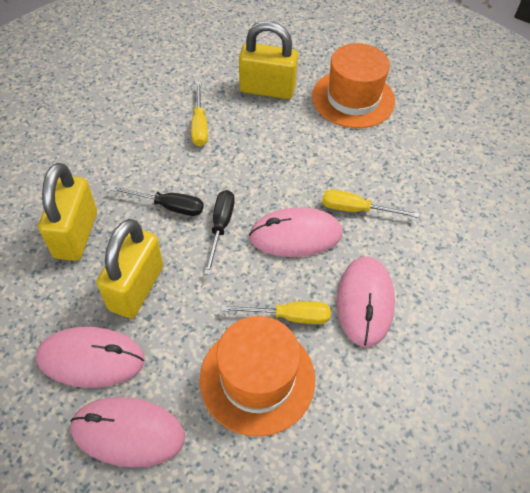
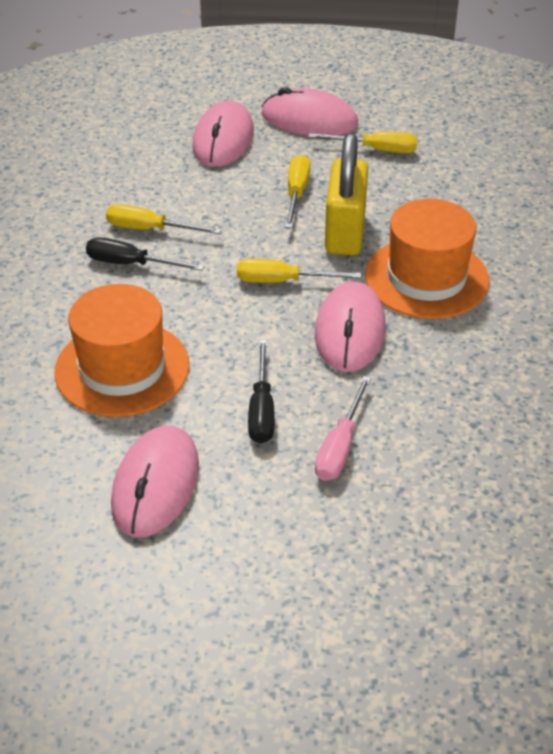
pink screwdriver: 0 -> 1
yellow padlock: 3 -> 1
yellow screwdriver: 3 -> 4

